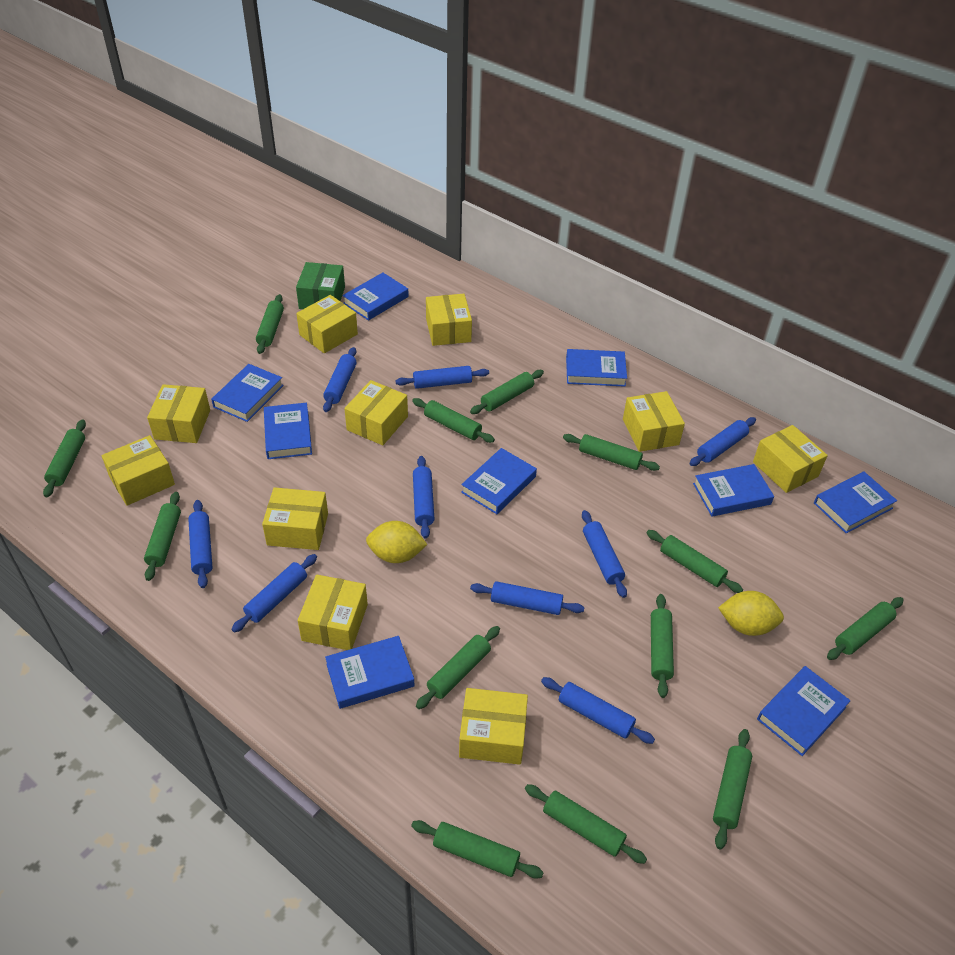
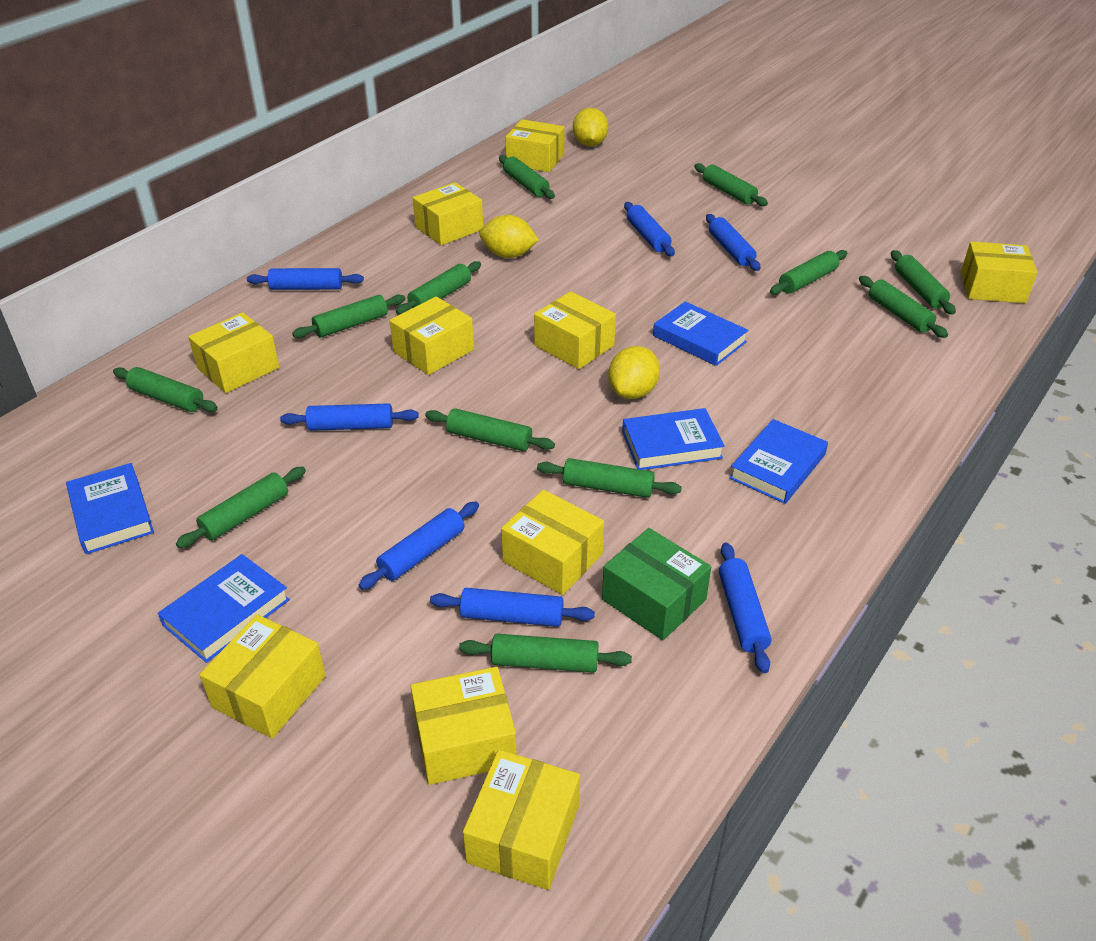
blue book: 9 -> 5
blue rolling pin: 9 -> 7
green rolling pin: 13 -> 12
yellow lemon: 2 -> 3

